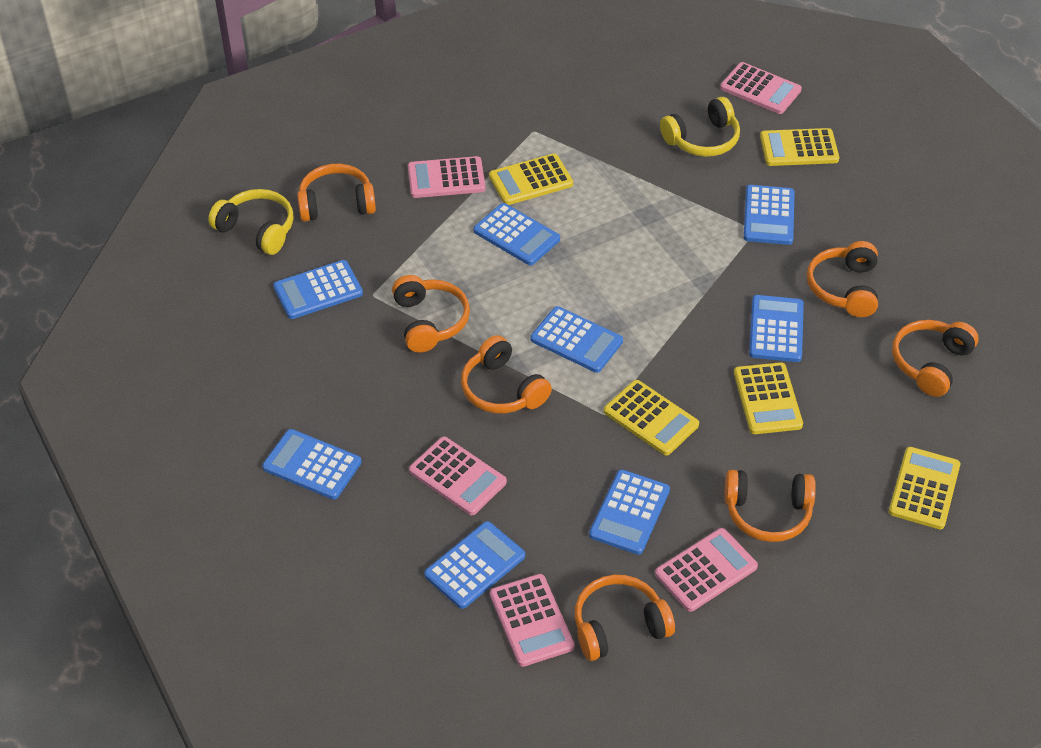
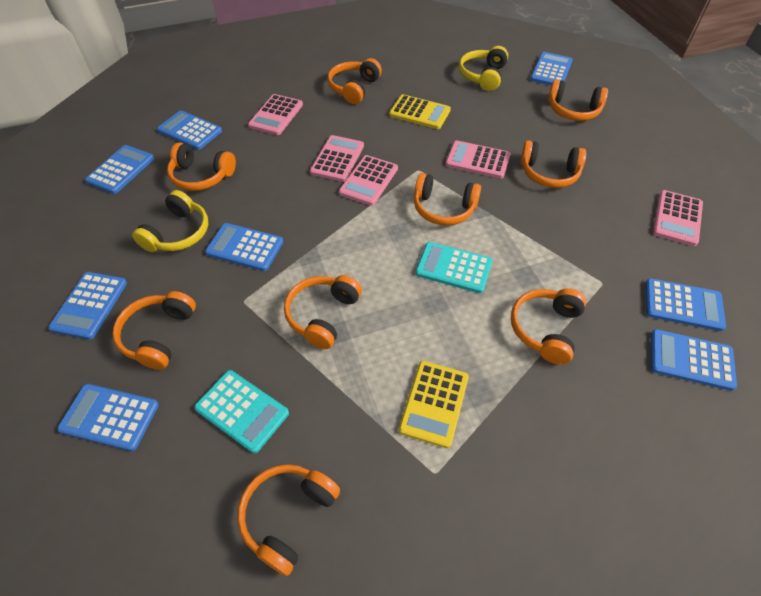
orange headphones: 7 -> 9
turquoise calculator: 0 -> 2
yellow calculator: 5 -> 2

